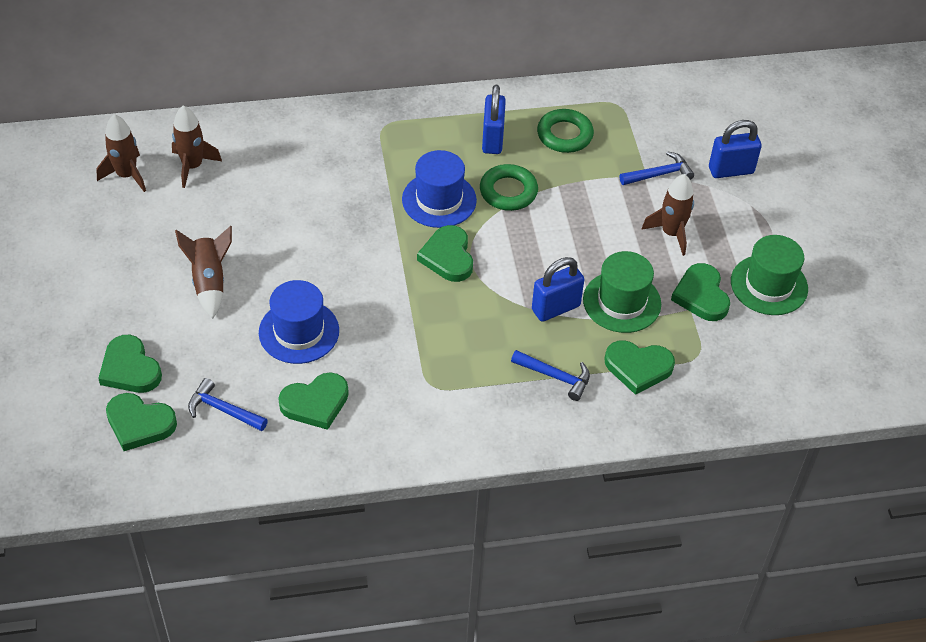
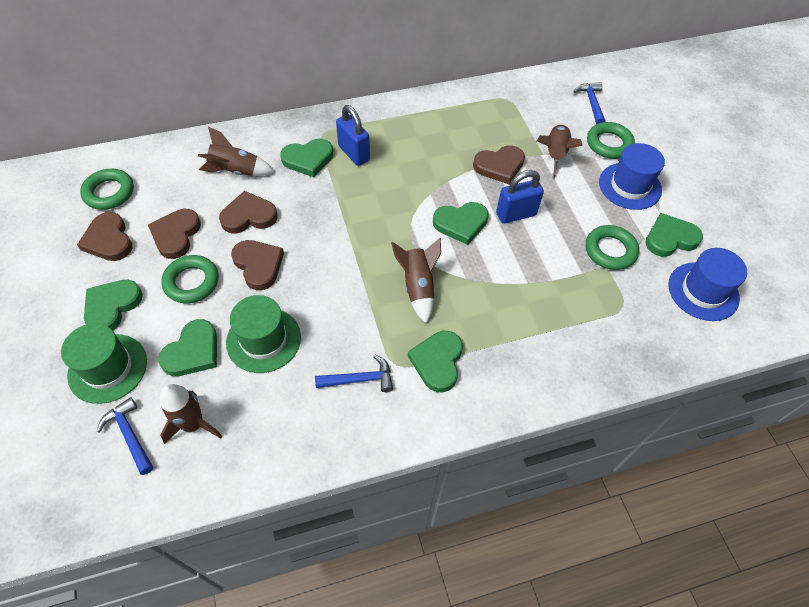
blue padlock: 3 -> 2
brown heart: 0 -> 5
green ring: 2 -> 4

